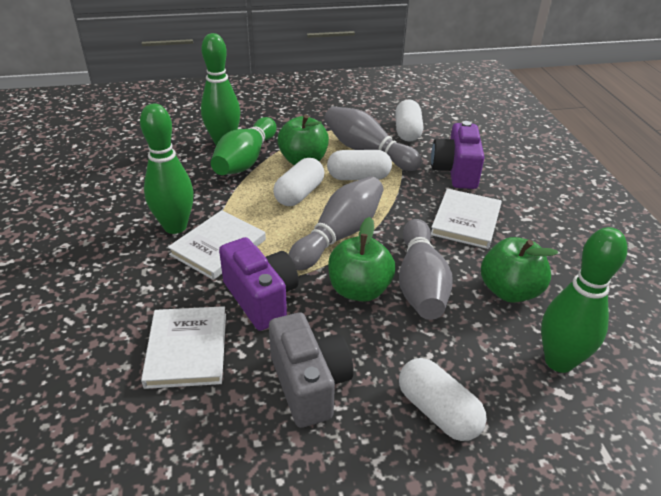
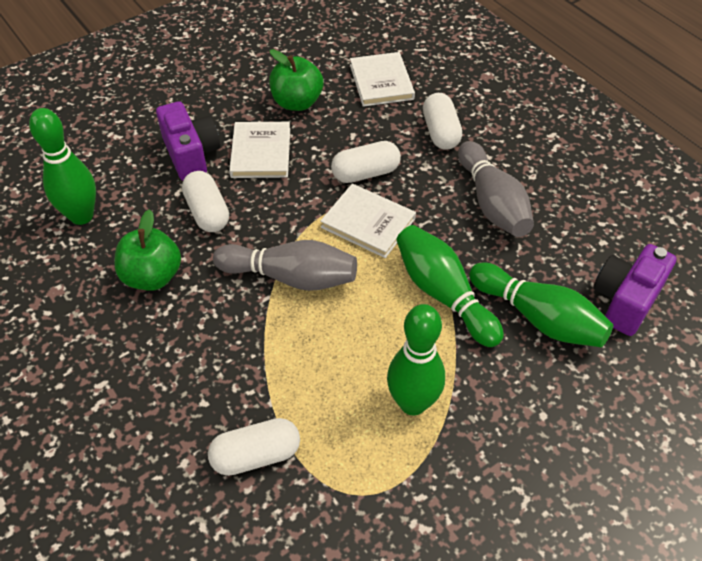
green apple: 3 -> 2
grey bowling pin: 3 -> 2
grey camera: 1 -> 0

